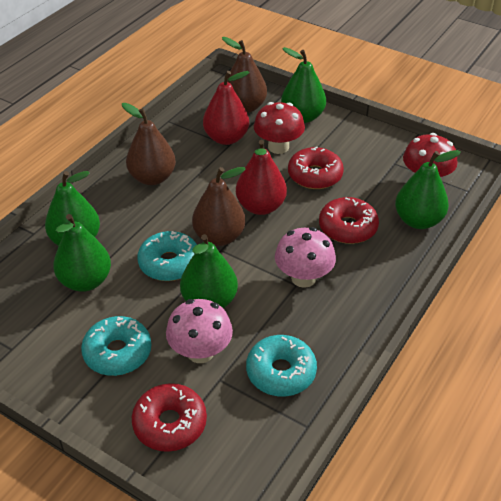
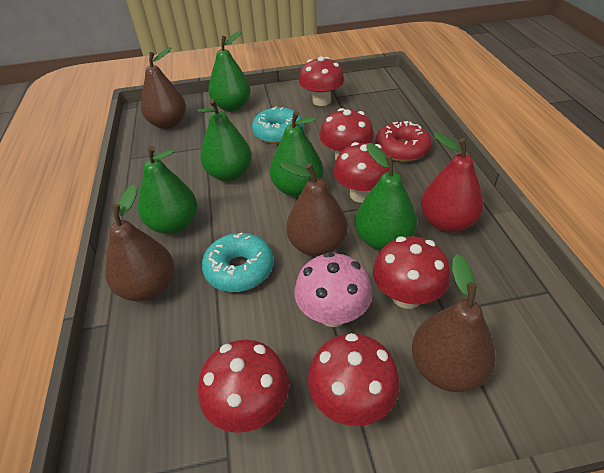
brown pear: 3 -> 4
pink mushroom: 2 -> 1
red donut: 3 -> 1
red mushroom: 2 -> 6
red pear: 2 -> 1
turquoise donut: 3 -> 2

